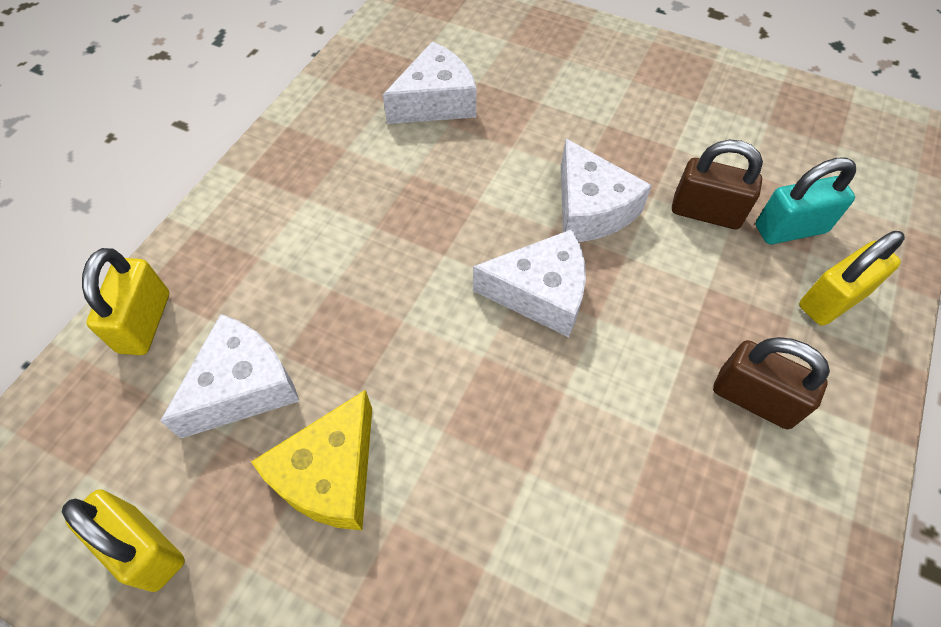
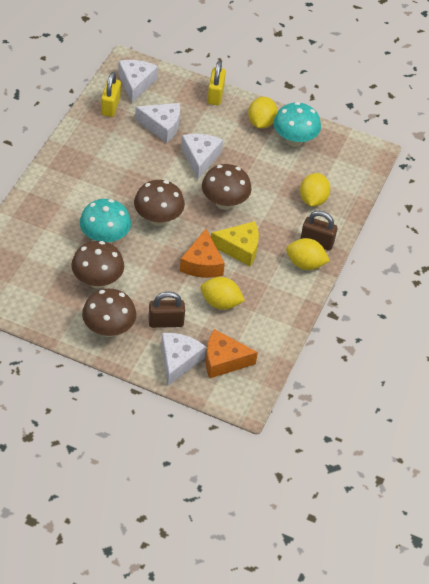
brown mushroom: 0 -> 4
orange cheese: 0 -> 2
turquoise mushroom: 0 -> 2
turquoise padlock: 1 -> 0
yellow lemon: 0 -> 4
yellow padlock: 3 -> 2

